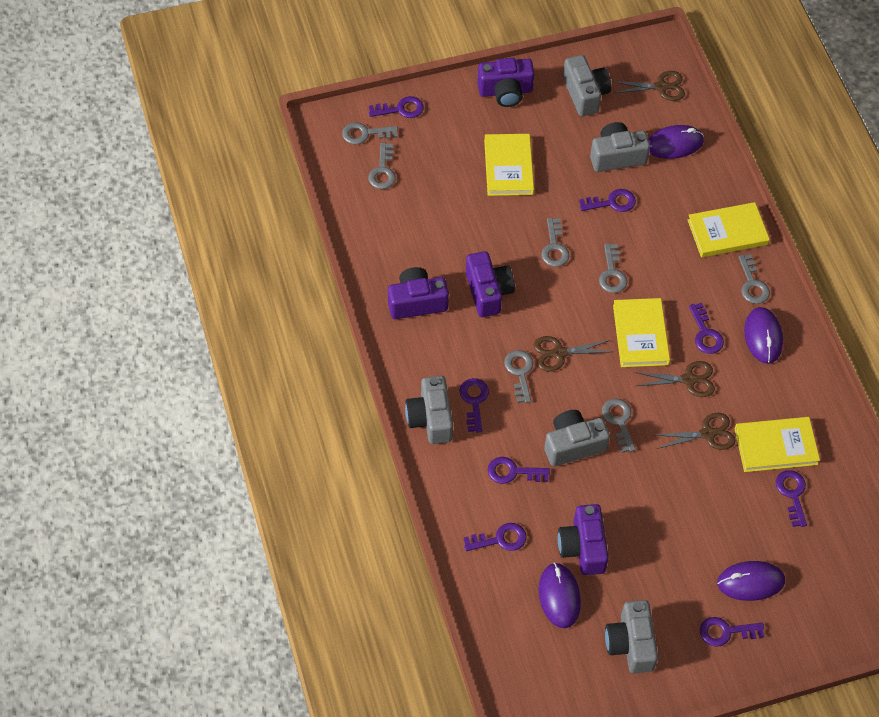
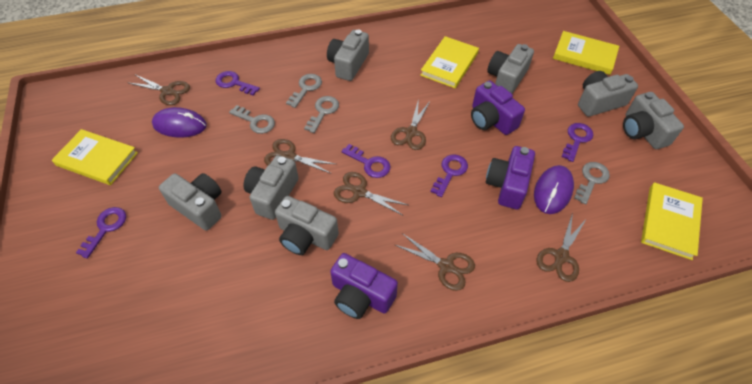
brown scissors: 4 -> 6
grey camera: 5 -> 7
grey key: 7 -> 4
purple camera: 4 -> 3
purple key: 8 -> 5
purple mouse: 4 -> 2

